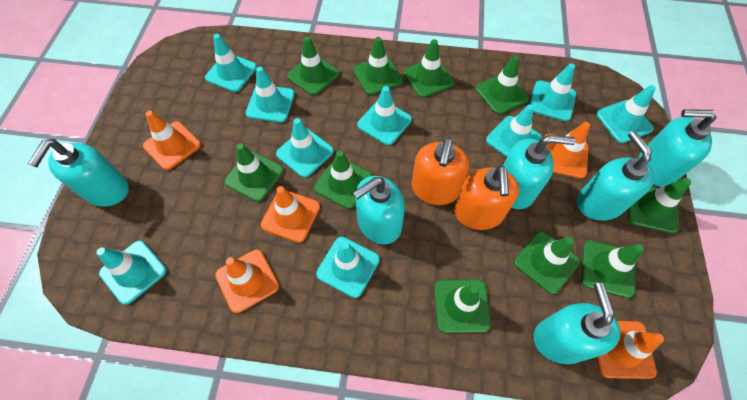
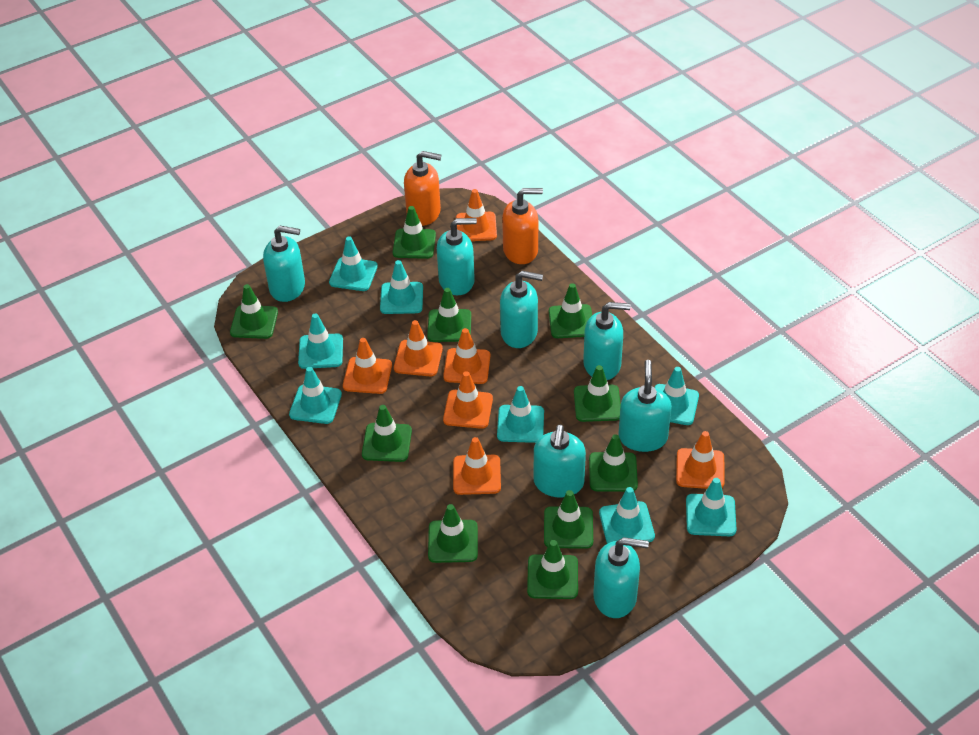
orange traffic cone: 5 -> 7
turquoise soap dispenser: 6 -> 7
turquoise traffic cone: 9 -> 8

